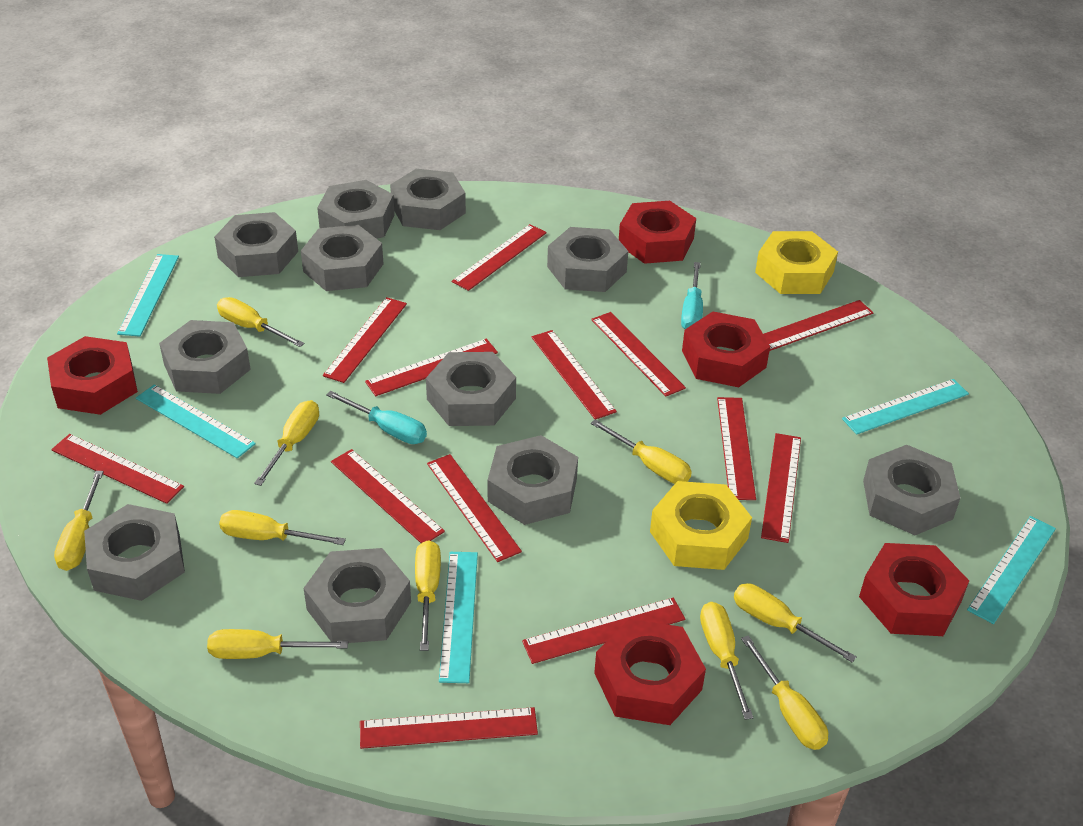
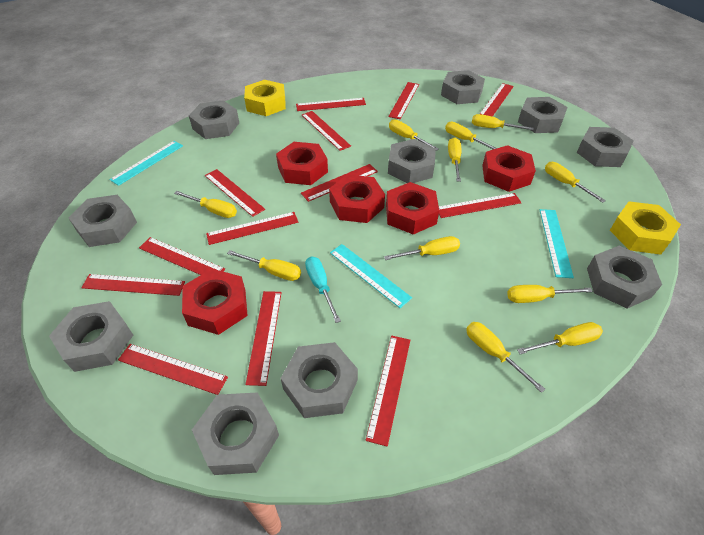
grey nut: 11 -> 10
turquoise ruler: 5 -> 3
turquoise screwdriver: 2 -> 1
yellow screwdriver: 10 -> 11

